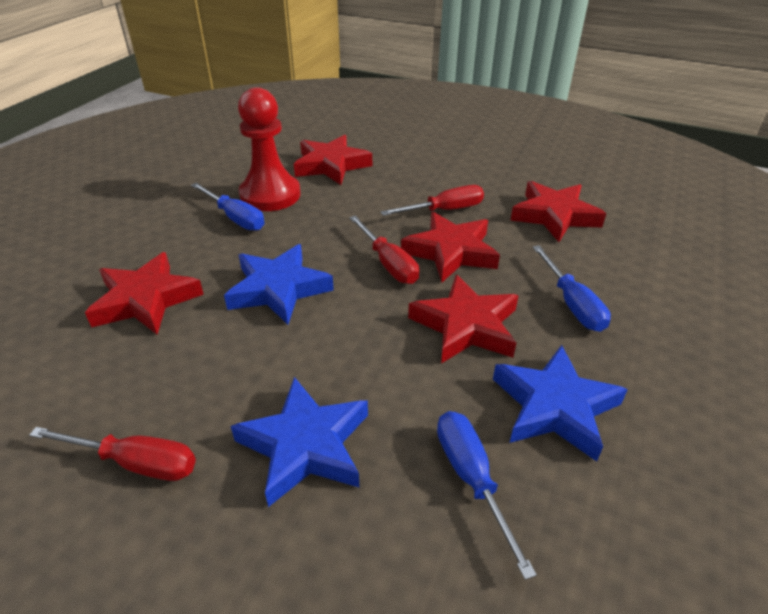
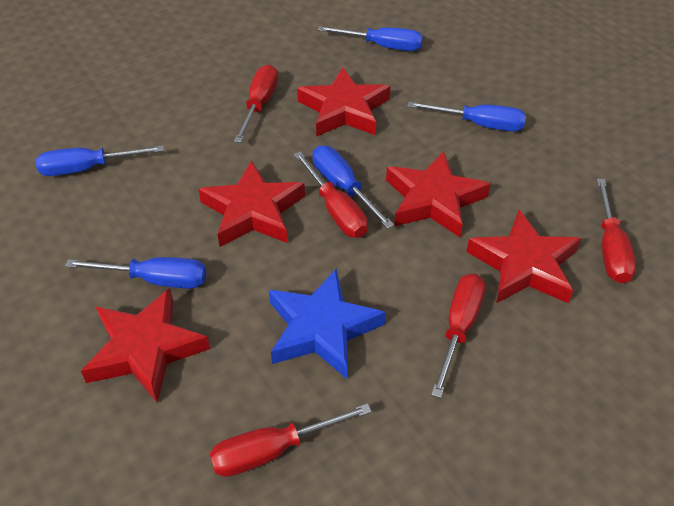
blue screwdriver: 3 -> 5
blue star: 3 -> 1
red pawn: 1 -> 0
red screwdriver: 3 -> 5

